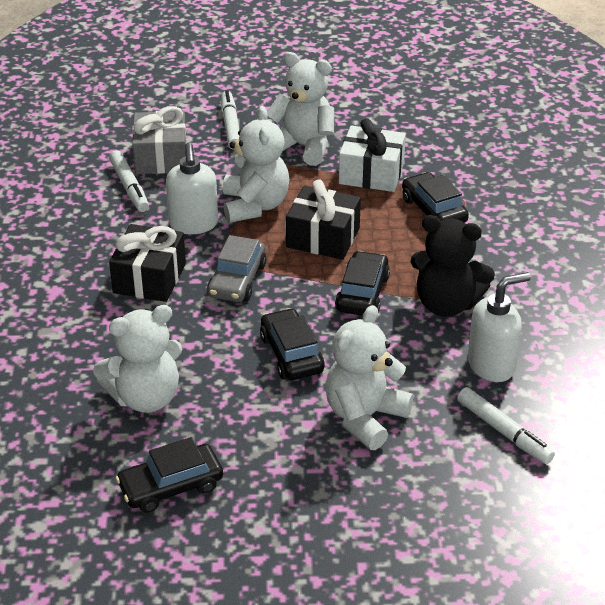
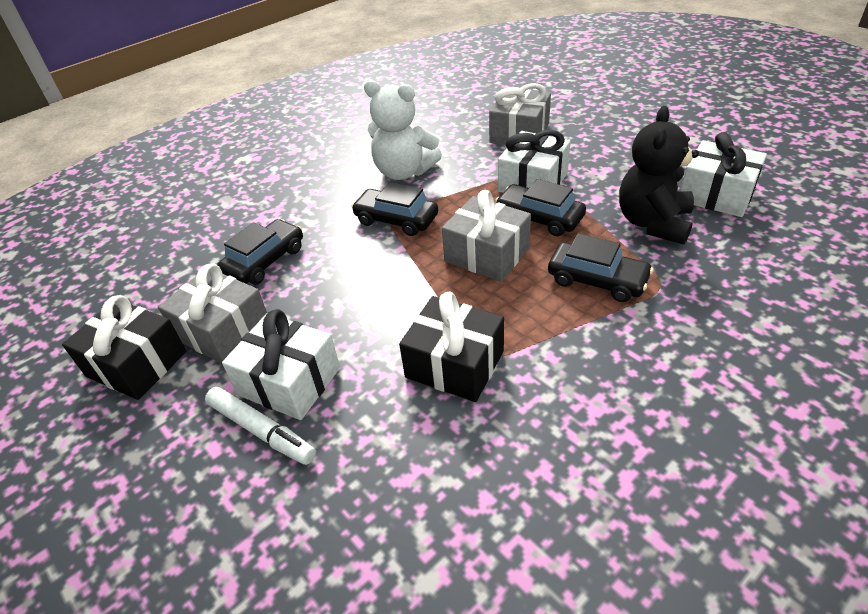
grey car: 1 -> 0
grey gift: 1 -> 3
white gift: 1 -> 3
white marker: 3 -> 1
white soap dispenser: 2 -> 0
white teddy bear: 4 -> 1

